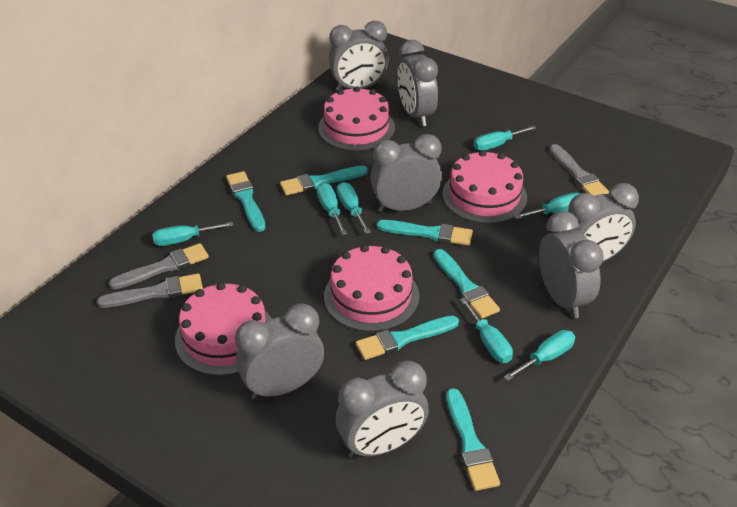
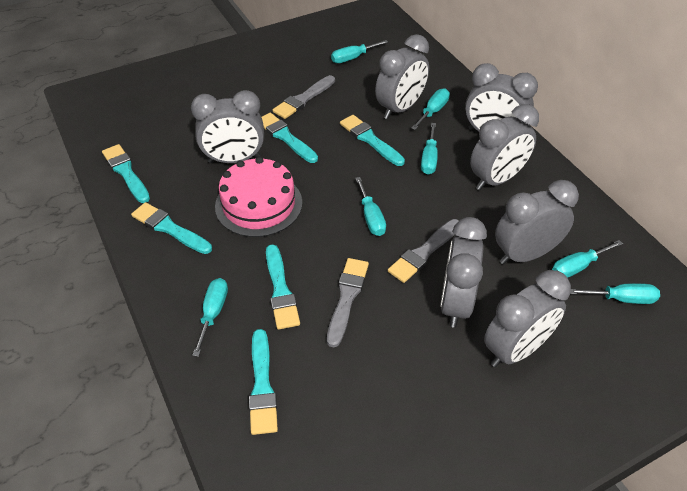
pink cake: 4 -> 1

